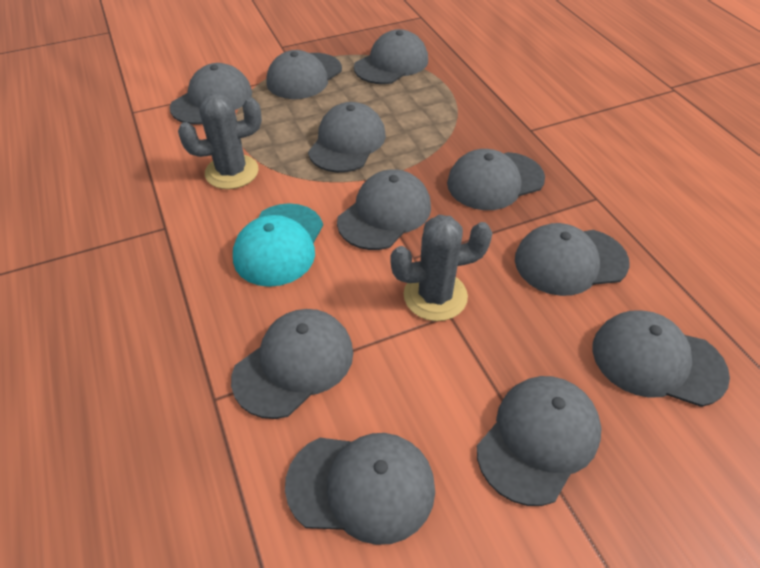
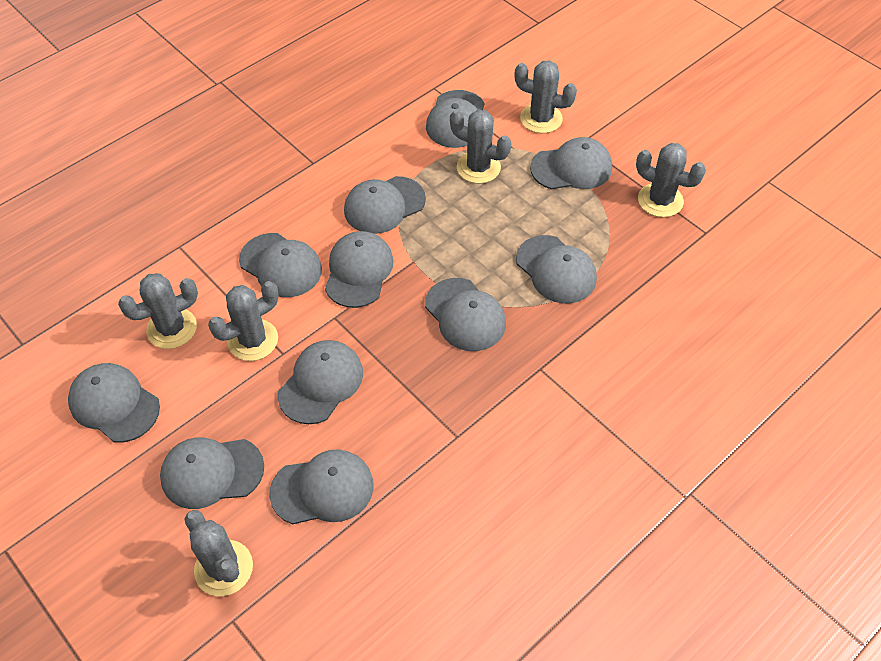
grey cactus: 2 -> 6
turquoise cap: 1 -> 0

